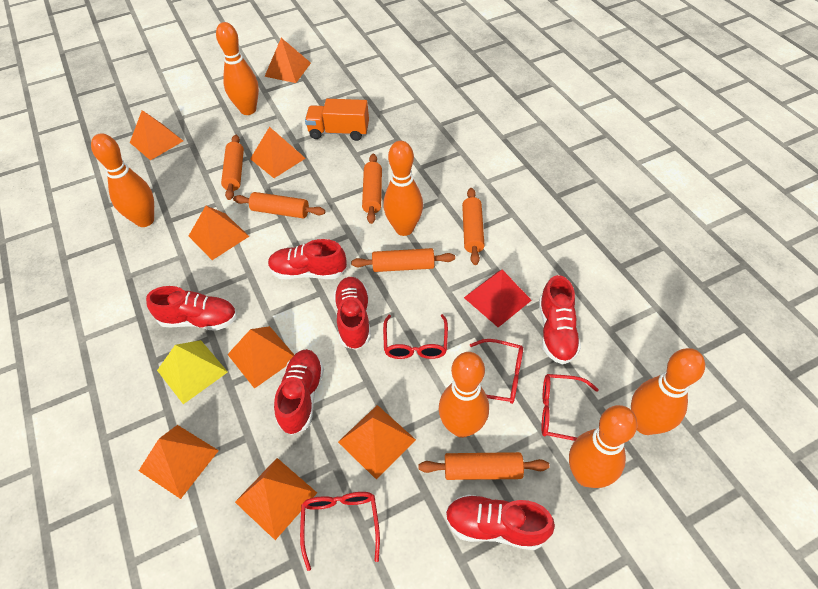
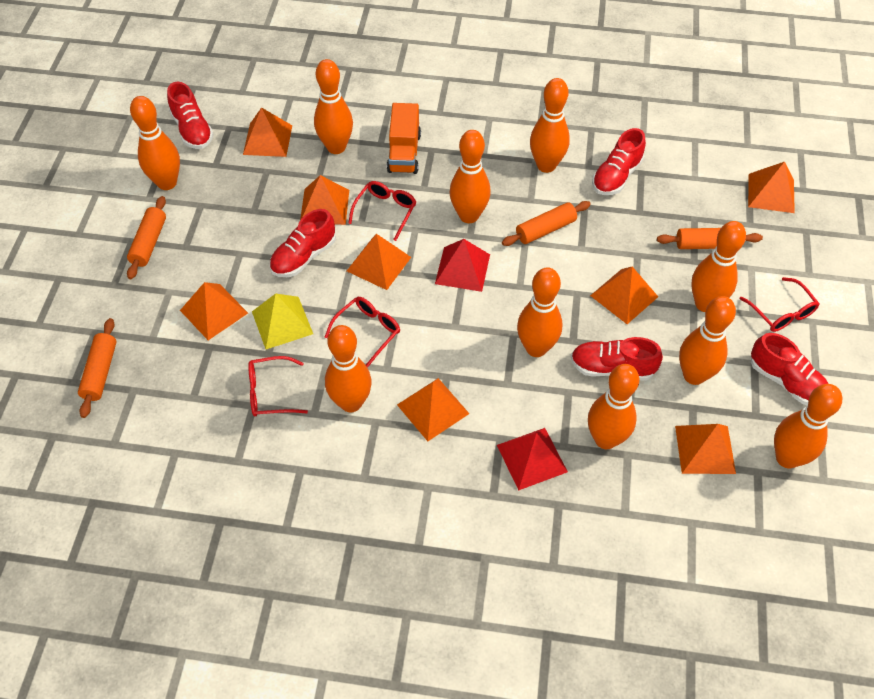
orange bowling pin: 6 -> 10
orange rolling pin: 6 -> 4
red pyramid: 1 -> 2
red shoe: 6 -> 5

